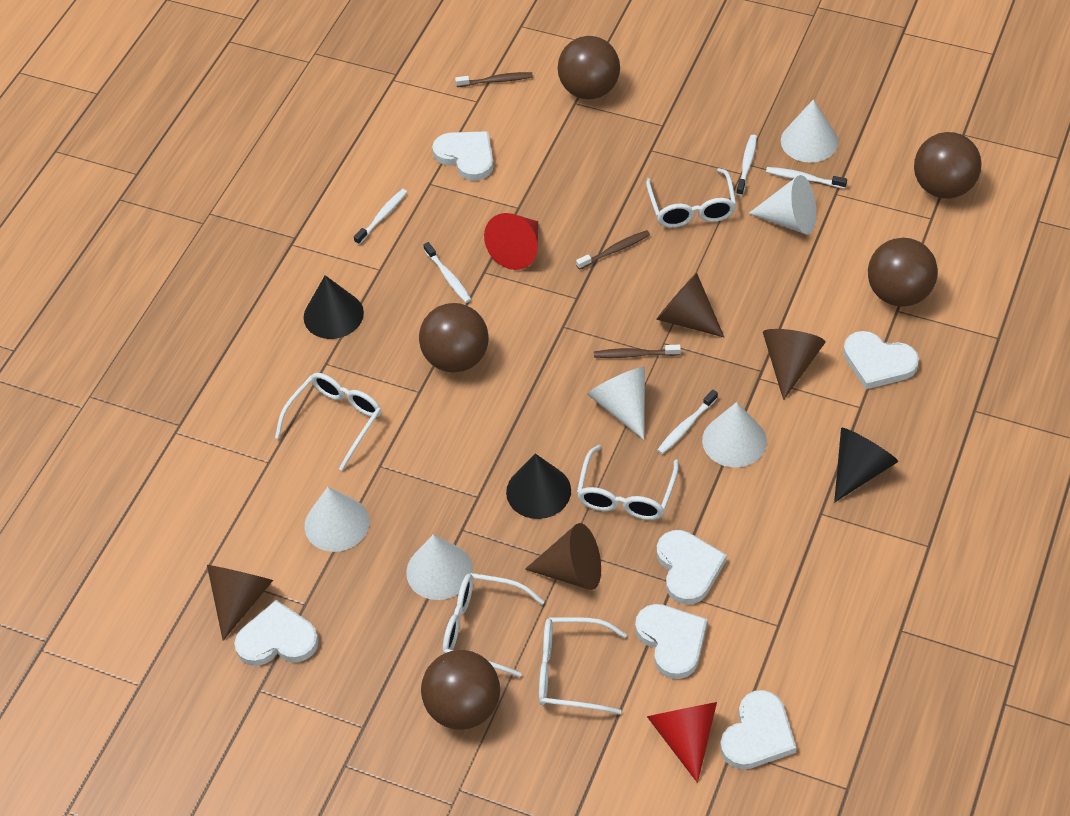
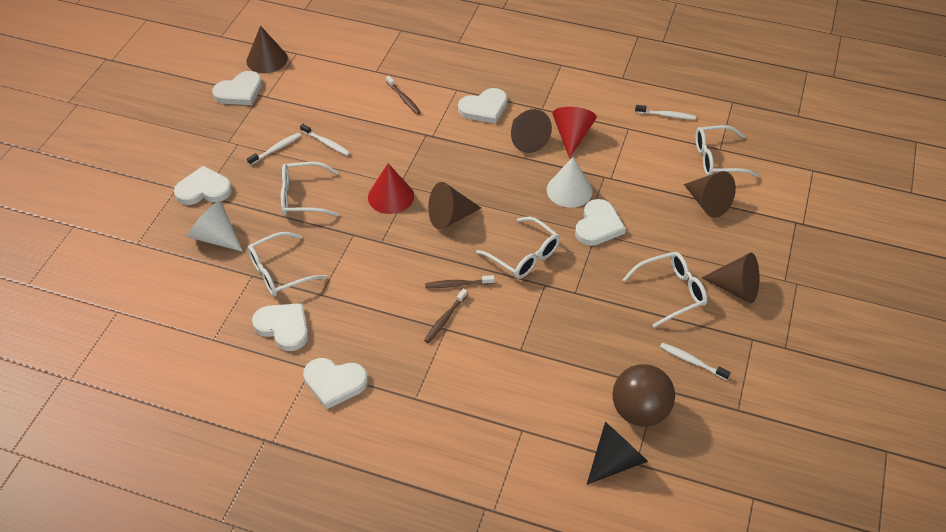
black cone: 3 -> 1
brown ball: 5 -> 1
brown cone: 4 -> 5
white cone: 6 -> 2
white toothbrush: 5 -> 4

